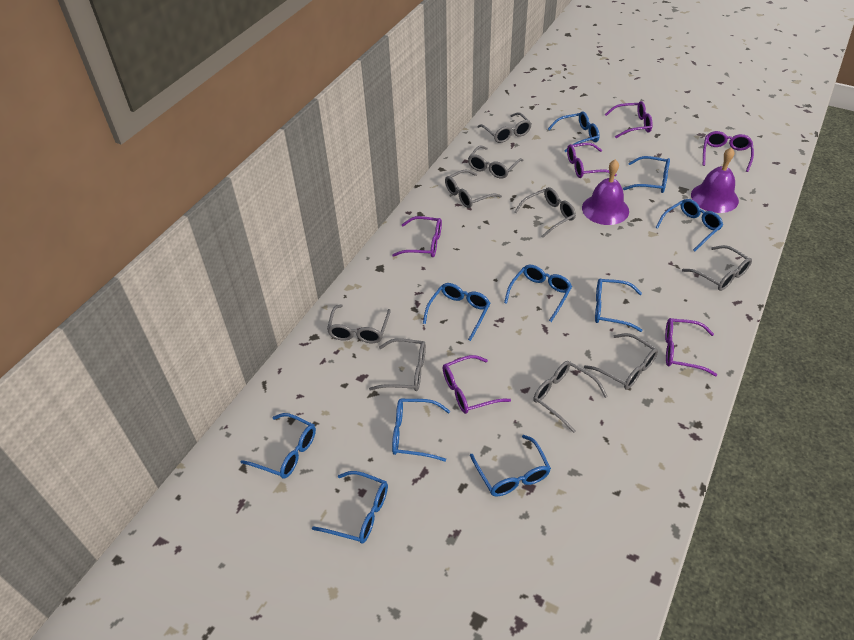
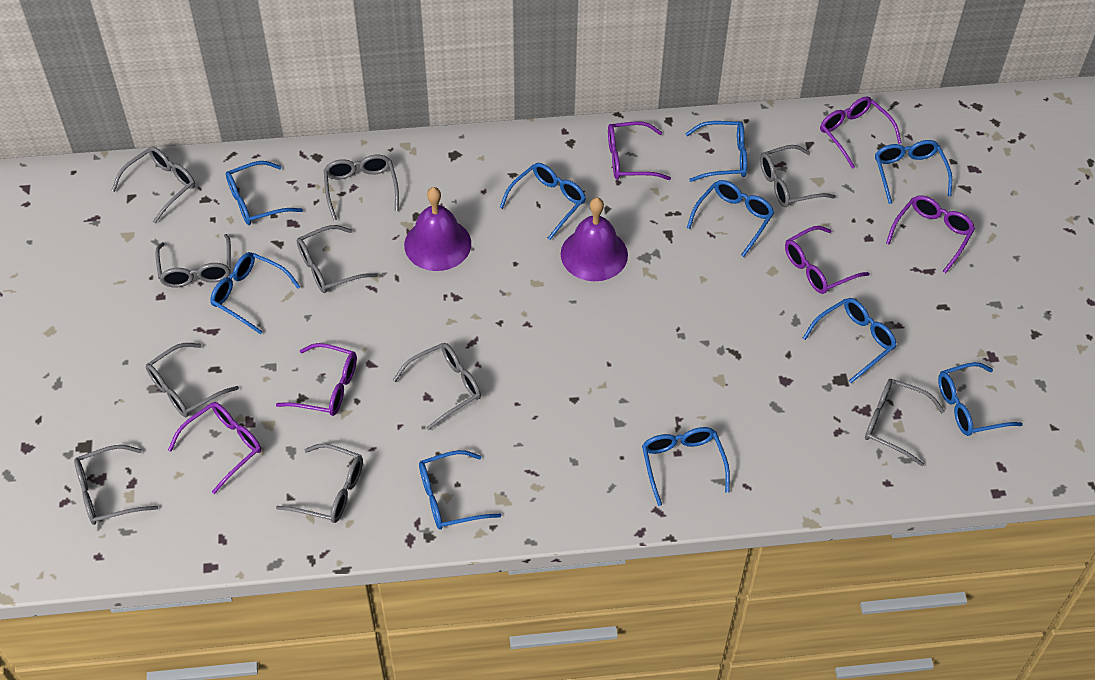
grey glasses: 9 -> 10

